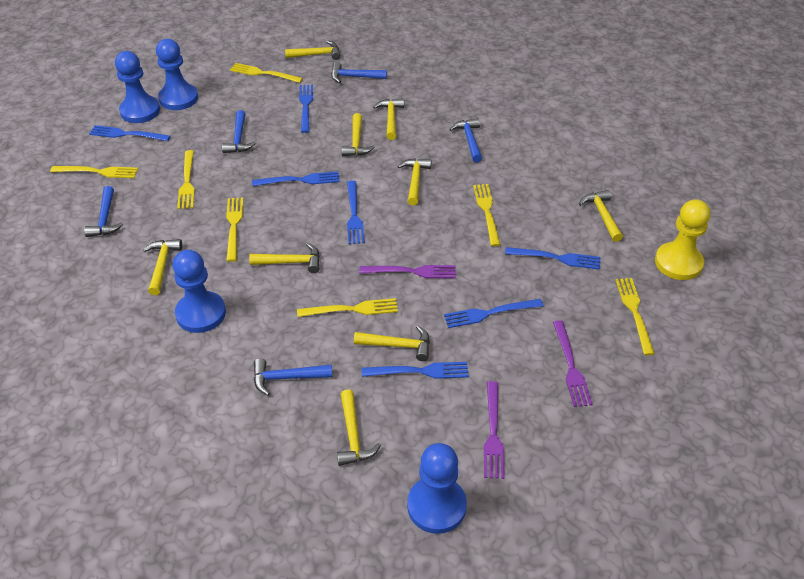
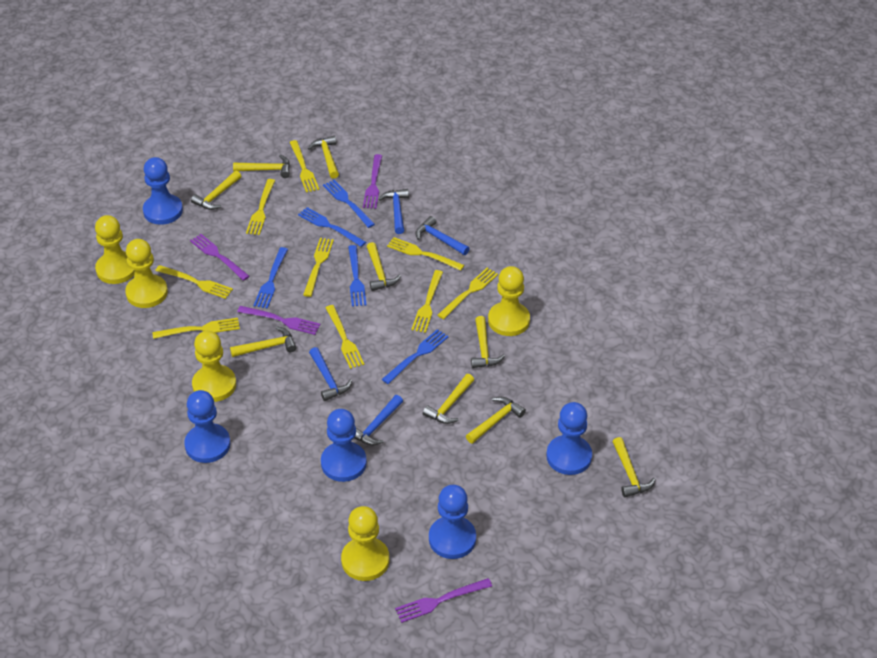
blue fork: 7 -> 5
blue hammer: 5 -> 4
blue pawn: 4 -> 5
purple fork: 3 -> 4
yellow fork: 7 -> 9
yellow pawn: 1 -> 5

